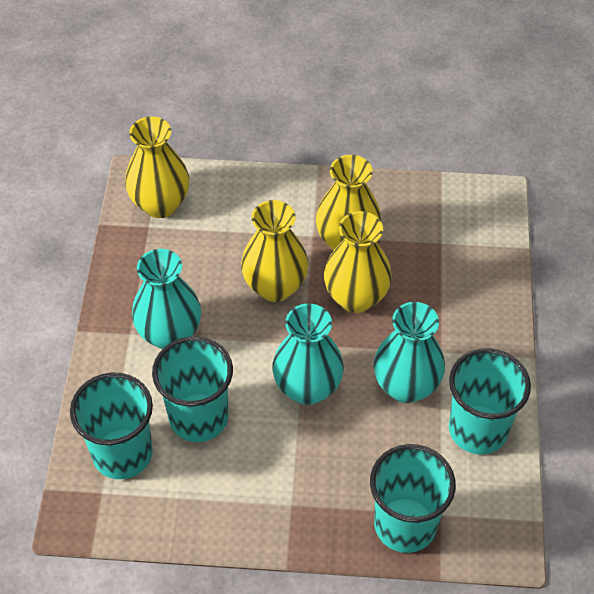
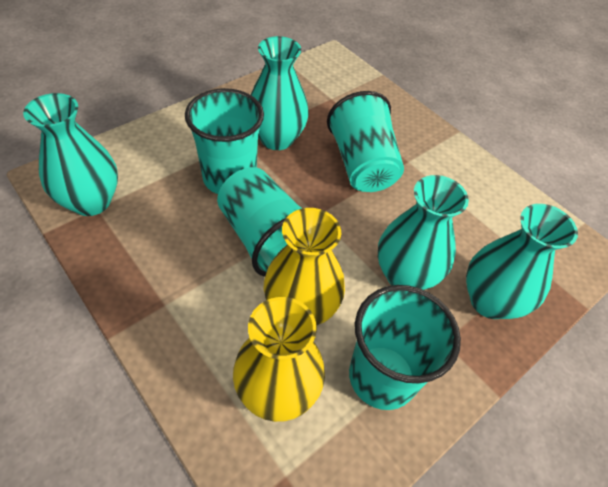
turquoise vase: 3 -> 4
yellow vase: 4 -> 2

